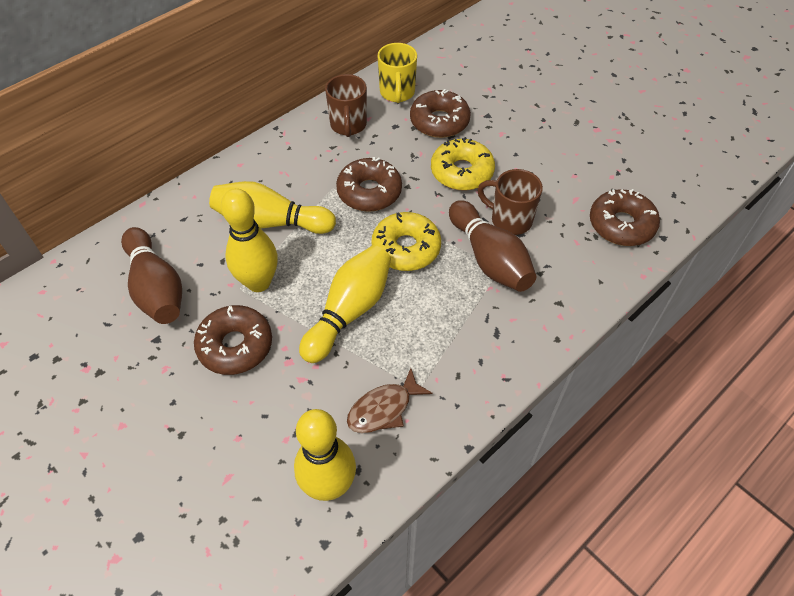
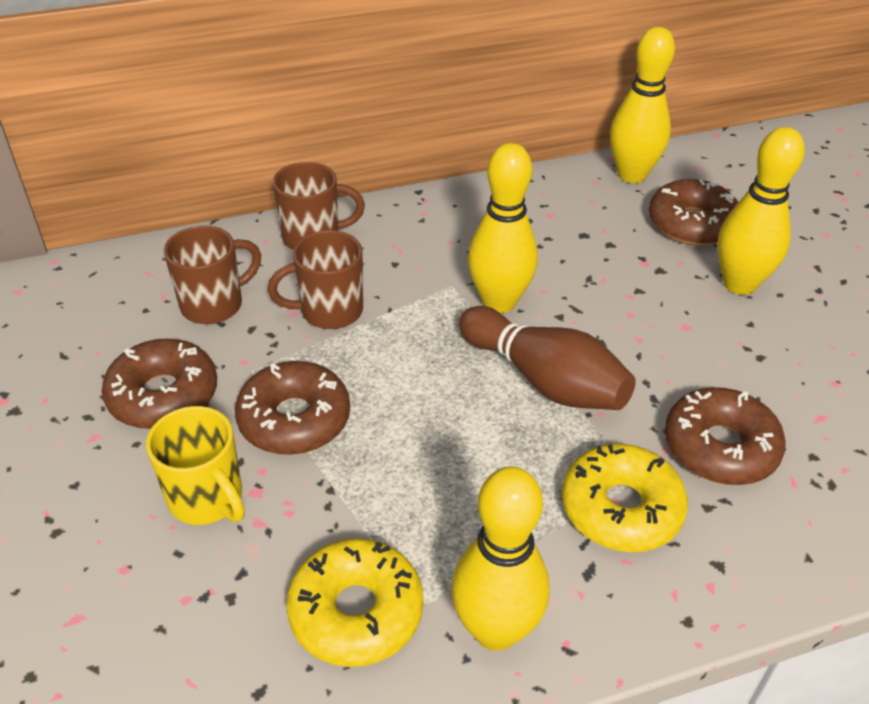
brown bowling pin: 2 -> 1
brown fish: 1 -> 0
brown mug: 2 -> 3

